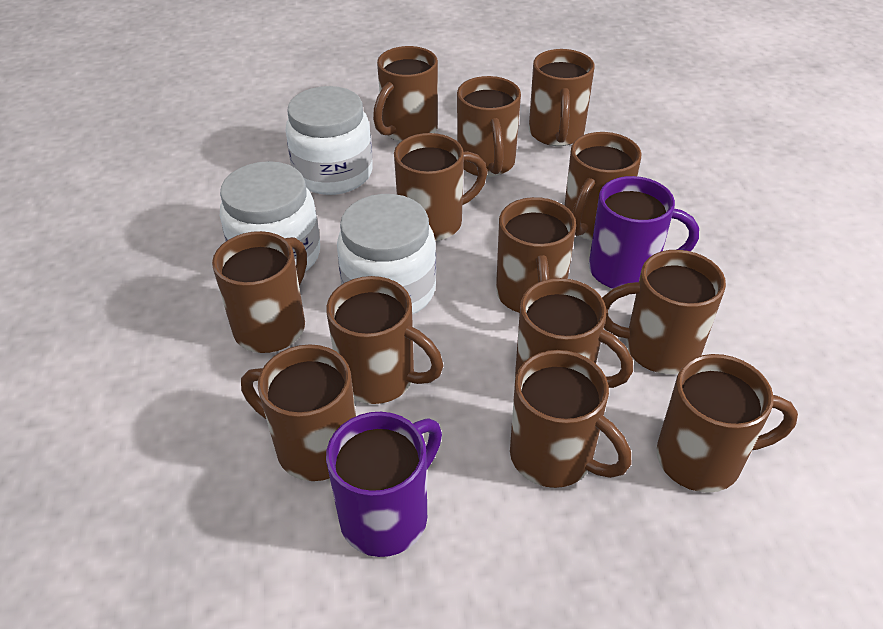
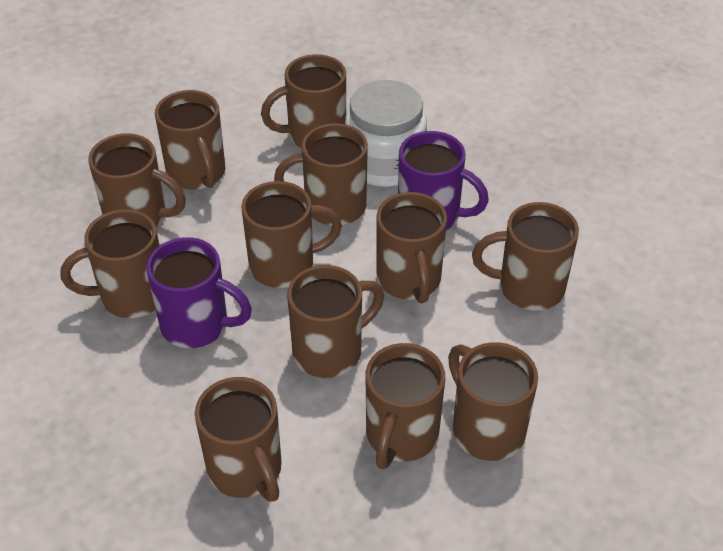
brown mug: 13 -> 12
white jar: 3 -> 1

